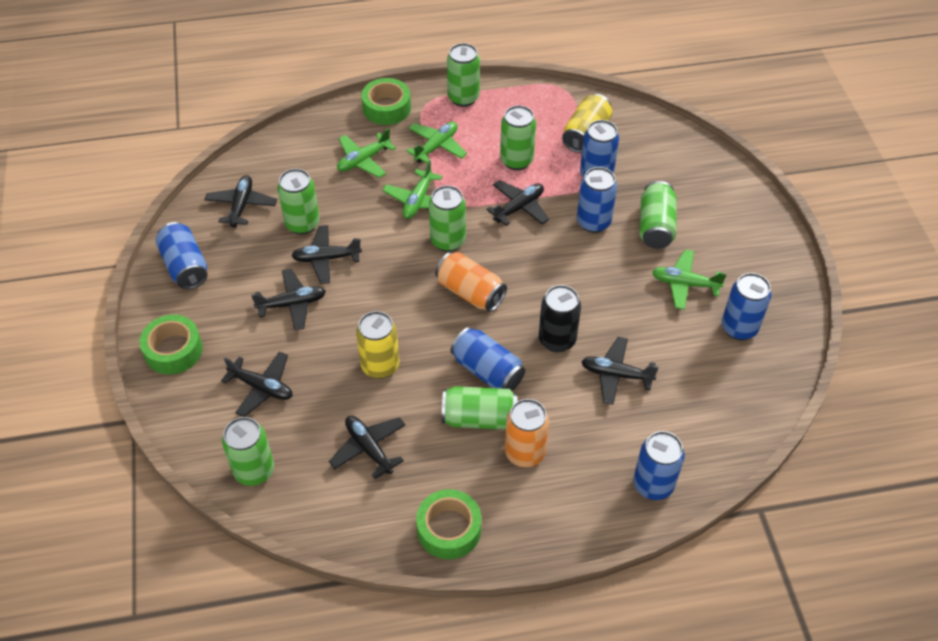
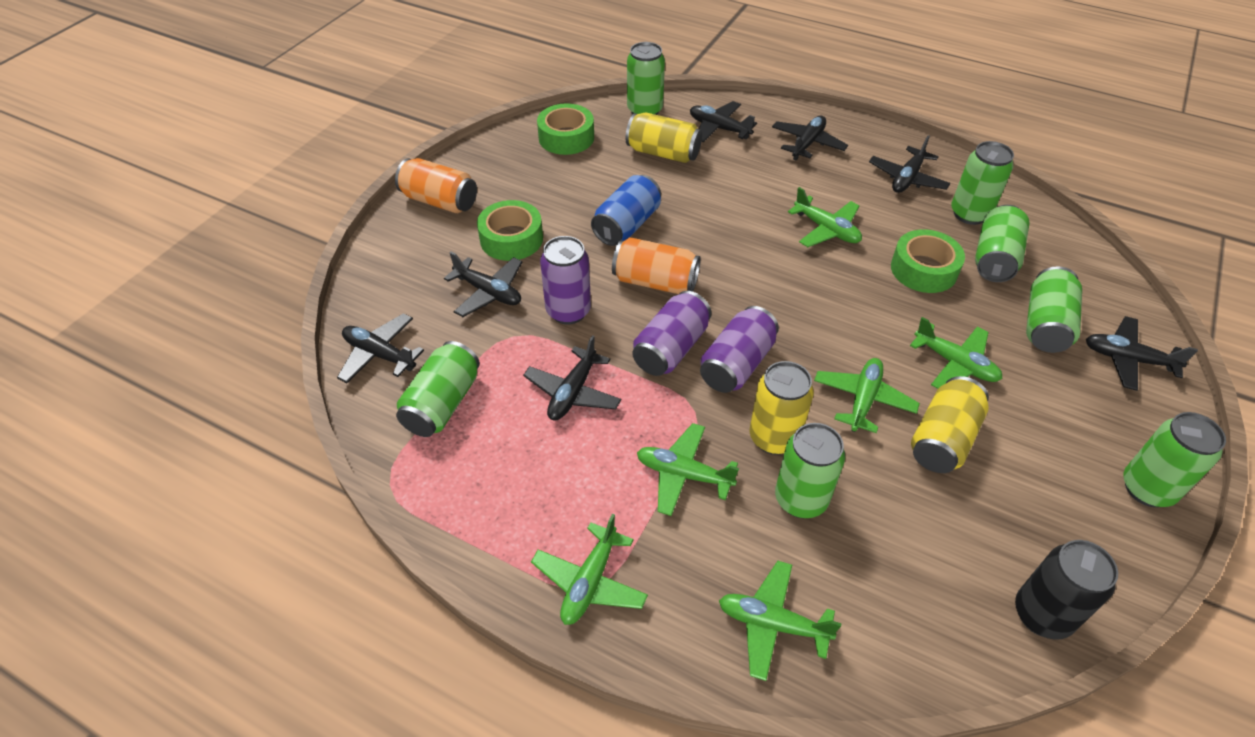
blue can: 6 -> 1
green plane: 4 -> 6
purple can: 0 -> 3
yellow can: 2 -> 3

